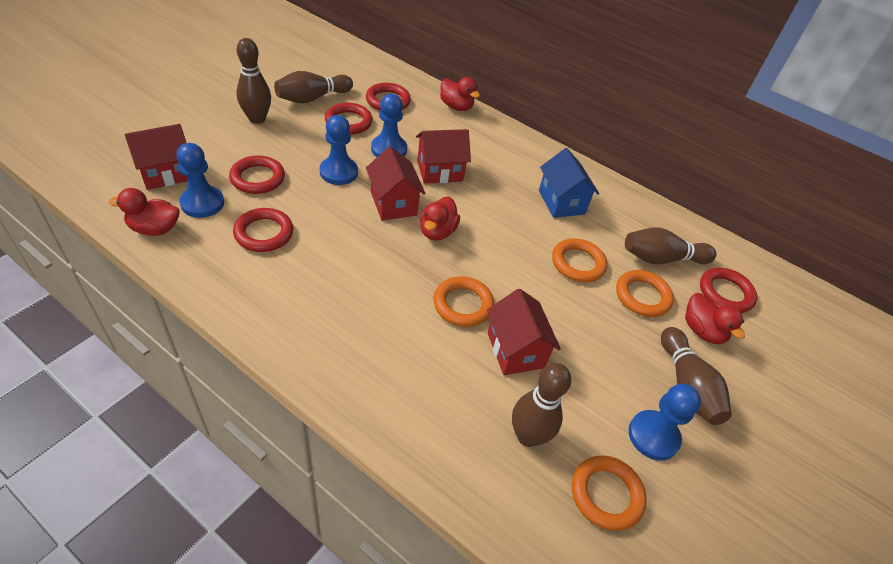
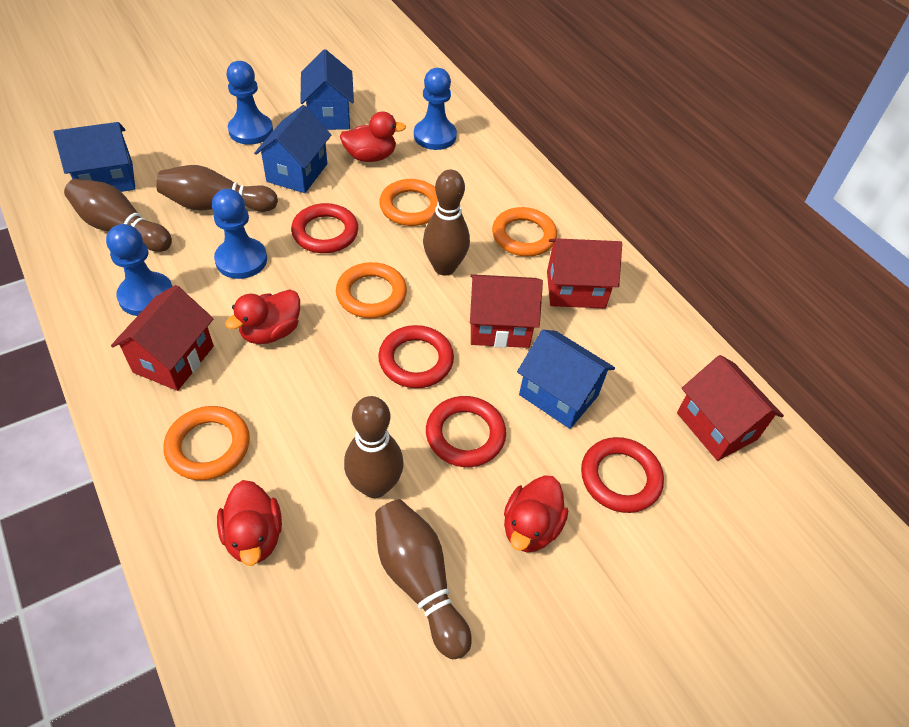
blue house: 1 -> 4
red ring: 5 -> 4

